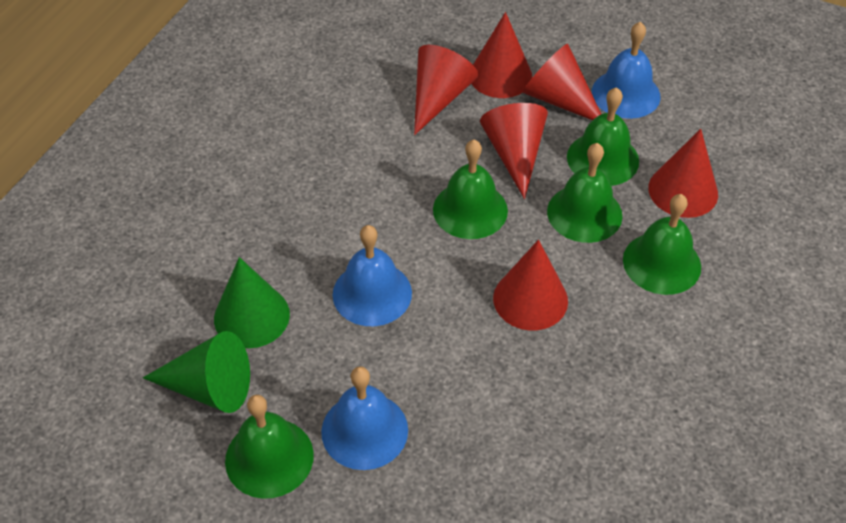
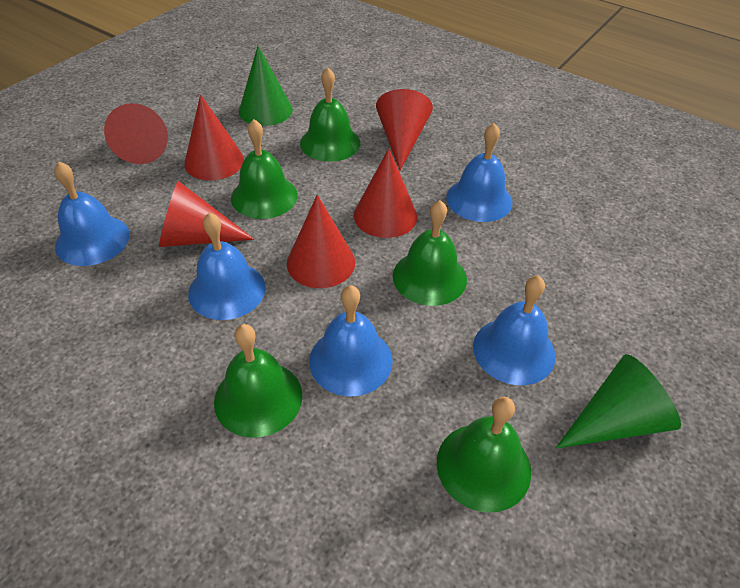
blue bell: 3 -> 5

